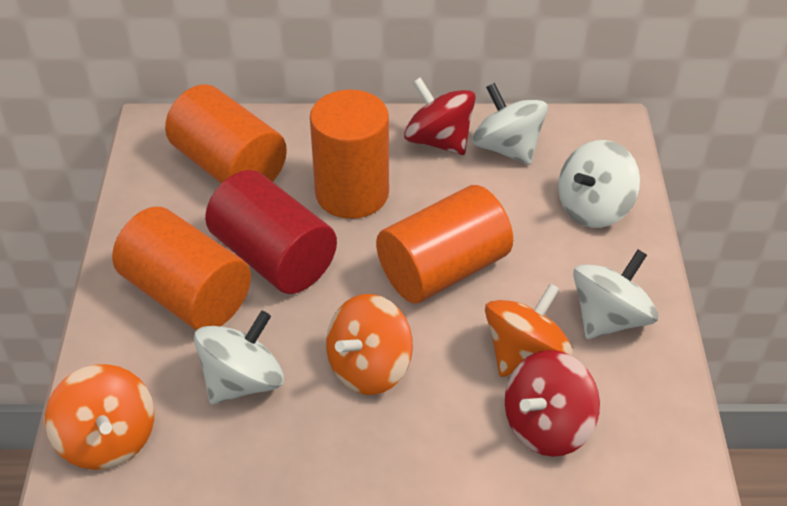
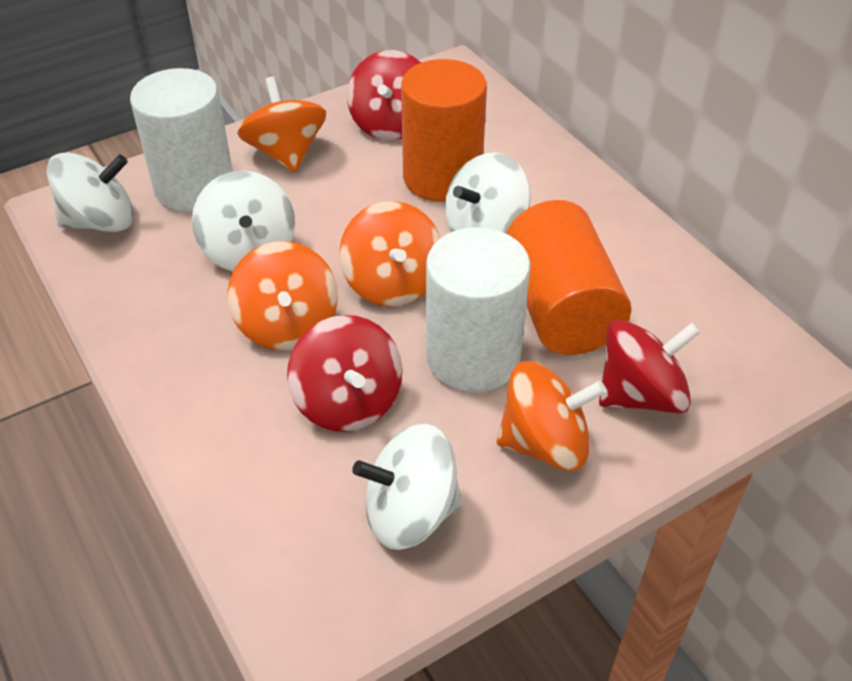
orange cylinder: 4 -> 2
orange spinning top: 3 -> 4
red cylinder: 1 -> 0
red spinning top: 2 -> 3
white cylinder: 0 -> 2

